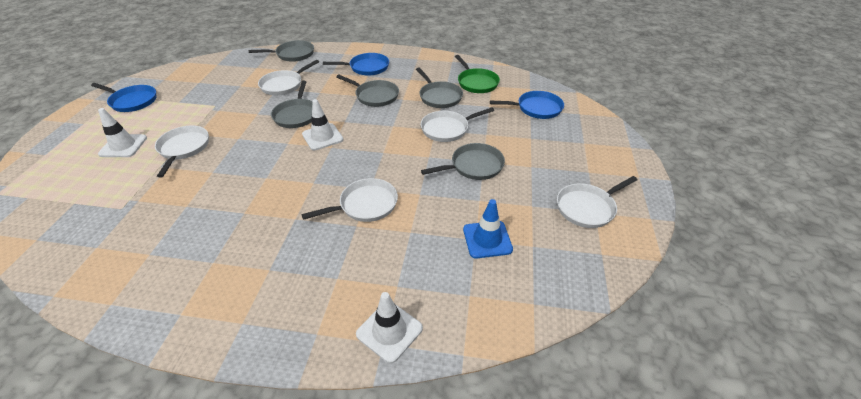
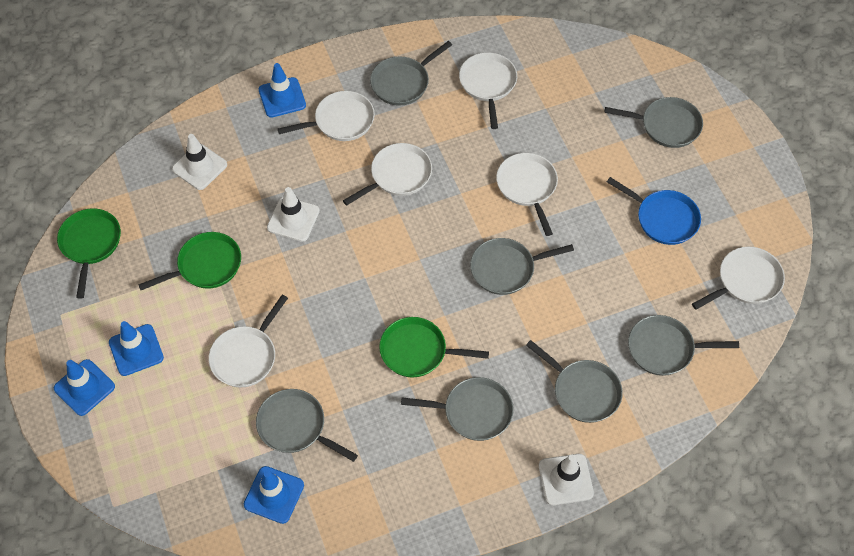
blue pan: 3 -> 1
blue traffic cone: 1 -> 4
green pan: 1 -> 3
grey pan: 5 -> 7
white pan: 5 -> 6

